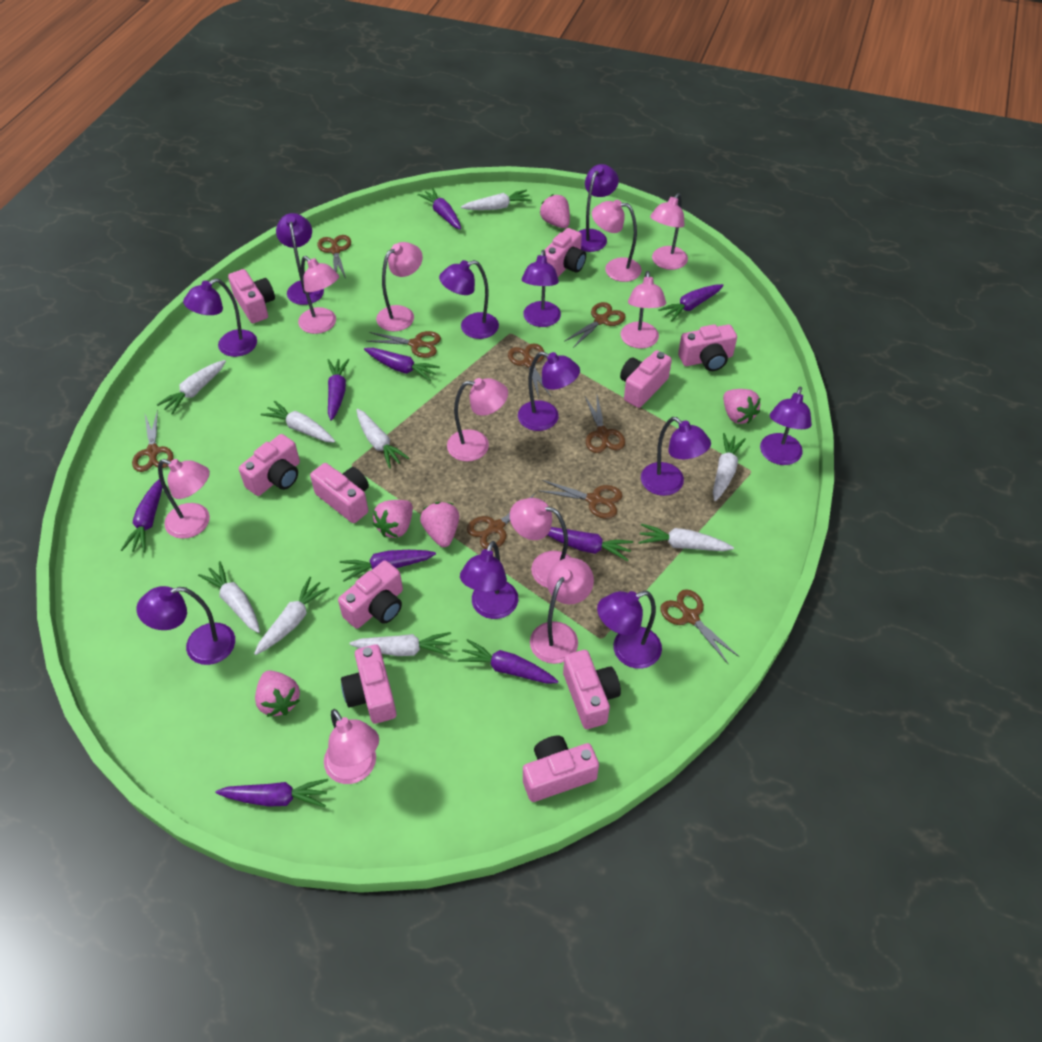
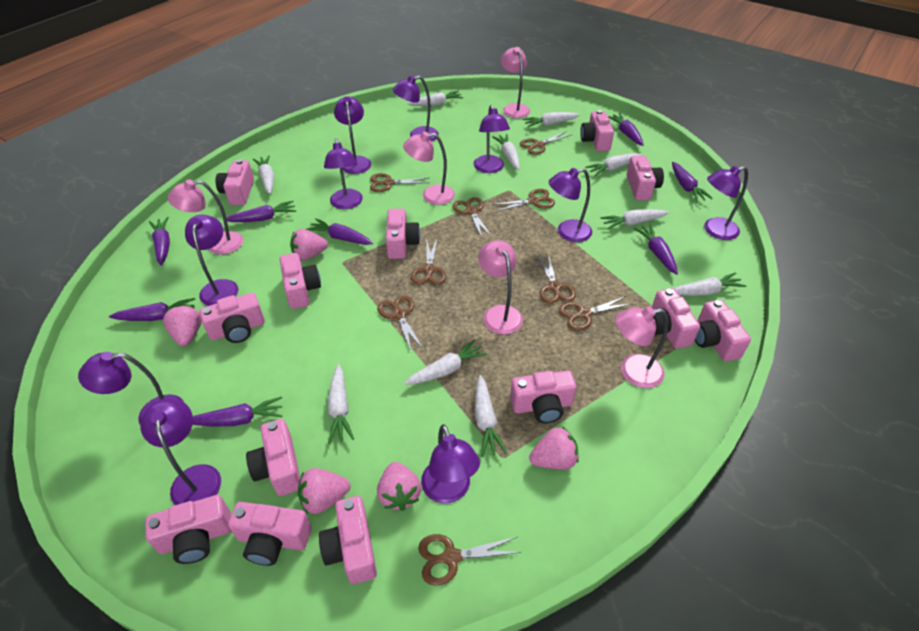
pink camera: 10 -> 13
pink lamp: 10 -> 5
purple carrot: 9 -> 8
purple lamp: 11 -> 10
white carrot: 9 -> 10

